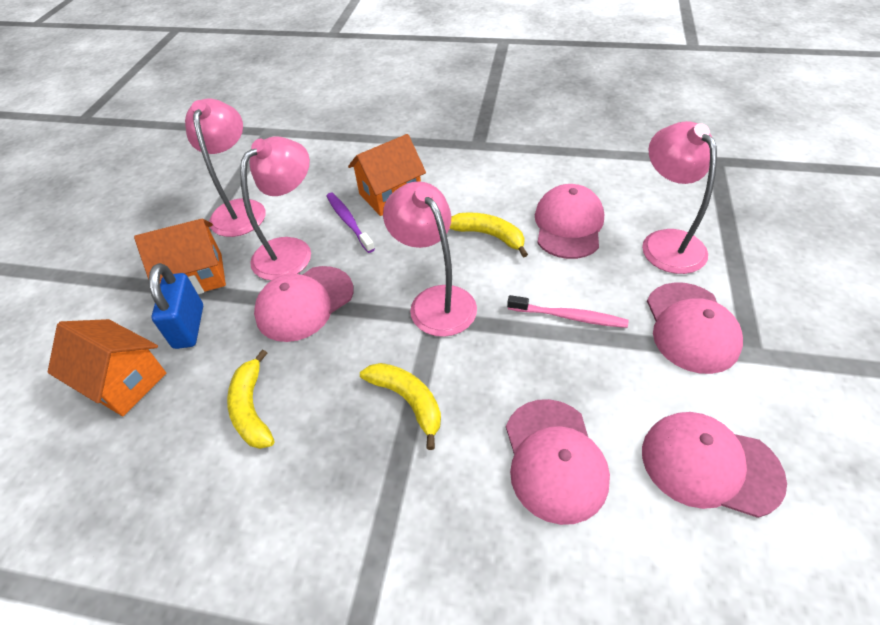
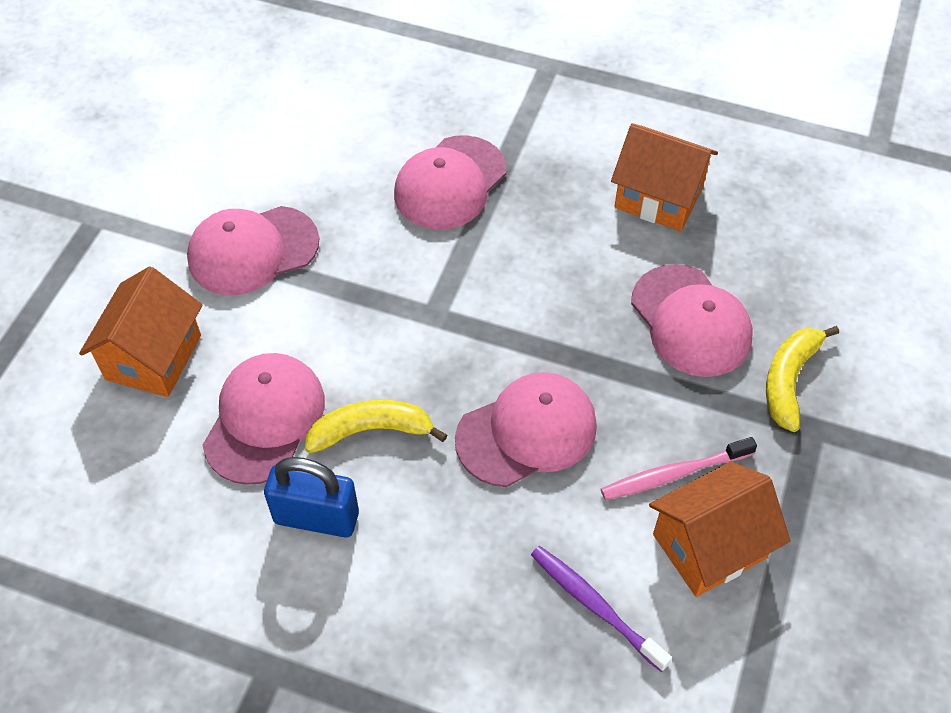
pink lamp: 4 -> 0
yellow banana: 3 -> 2

